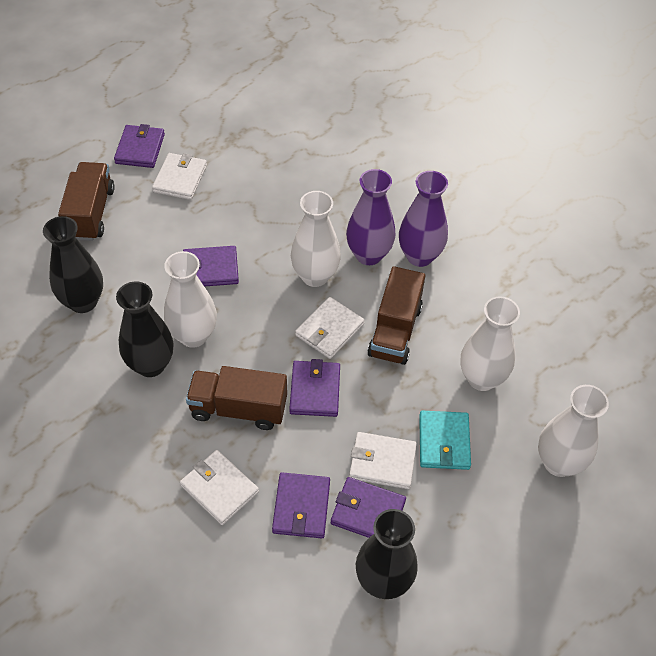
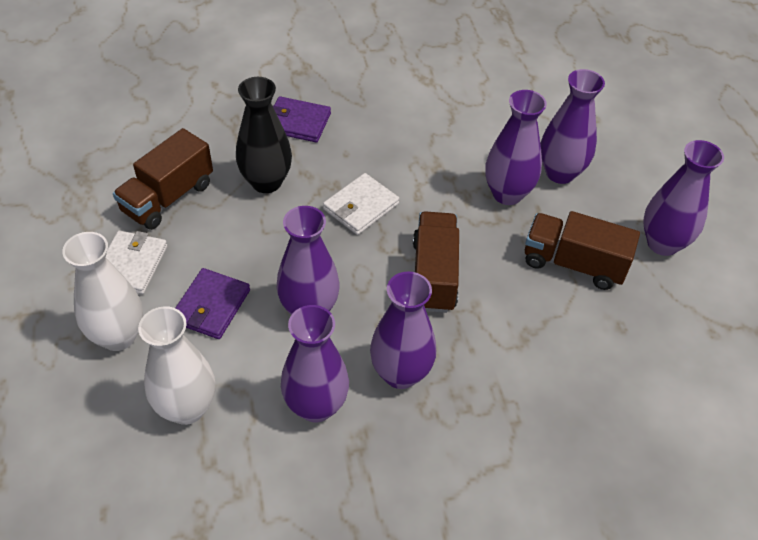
black vase: 3 -> 1
purple vase: 2 -> 6
purple wallet: 5 -> 2
turquoise wallet: 1 -> 0
white vase: 4 -> 2
white wallet: 4 -> 2

